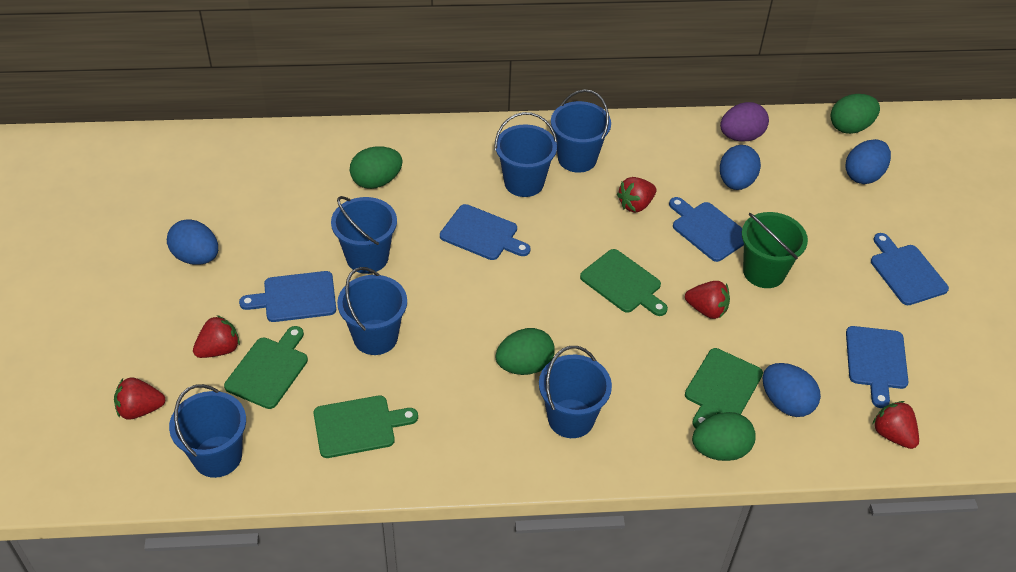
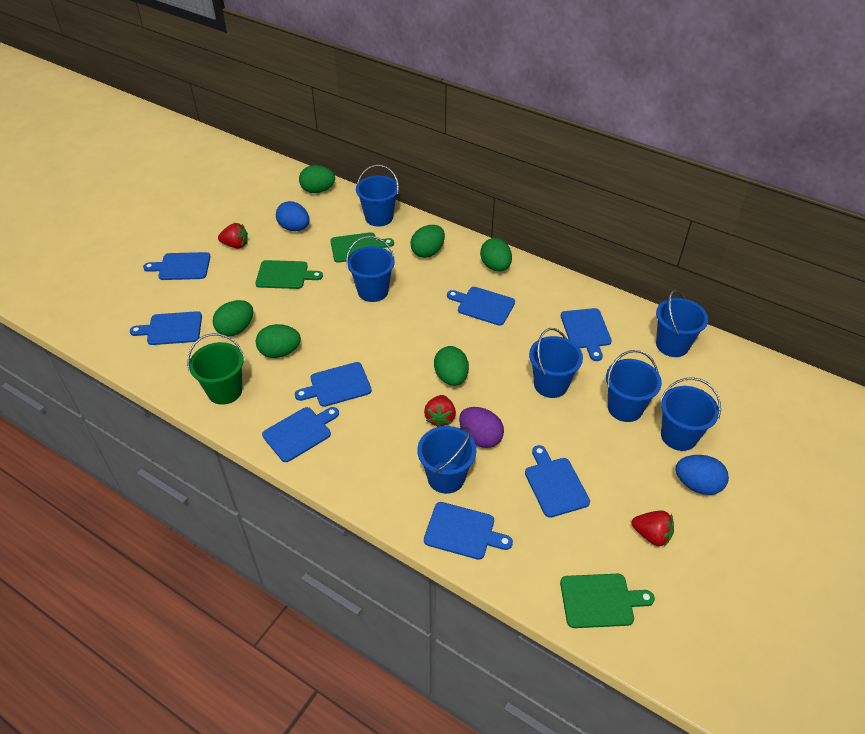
blue bucket: 6 -> 7
blue cutting board: 5 -> 8
blue egg: 4 -> 2
green cutting board: 4 -> 3
green egg: 4 -> 6
red strawberry: 5 -> 3

